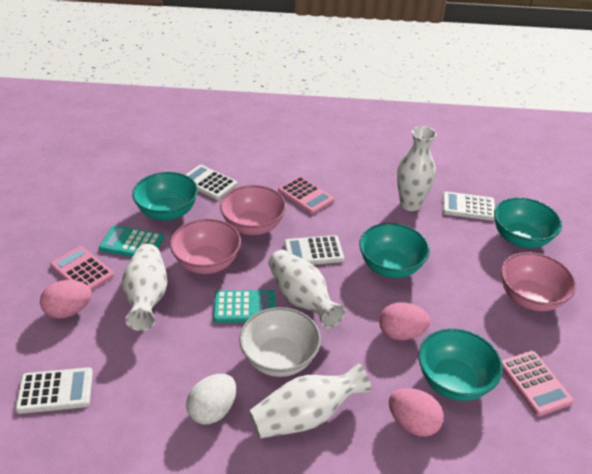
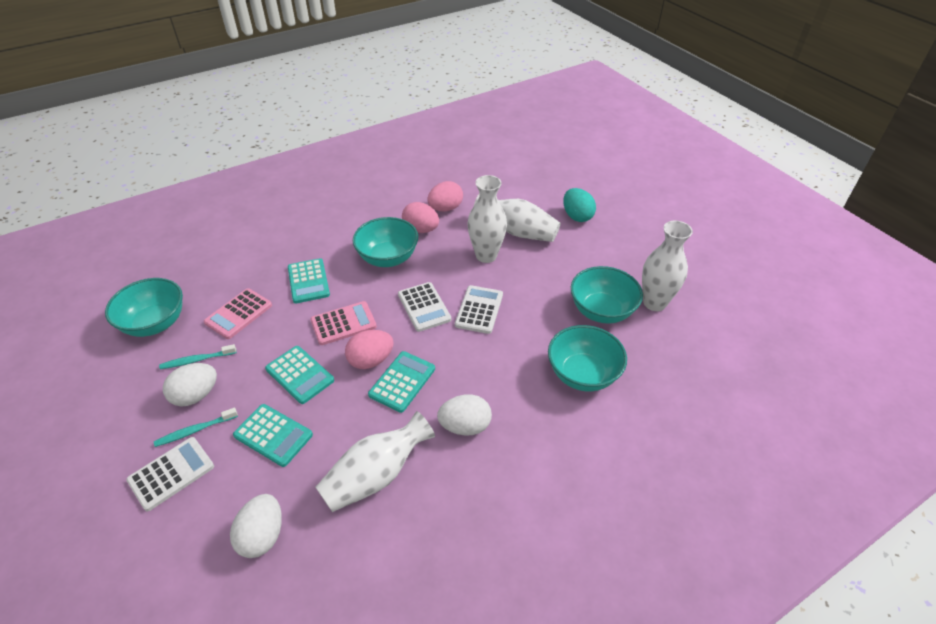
pink bowl: 3 -> 0
pink calculator: 3 -> 2
turquoise calculator: 2 -> 4
turquoise egg: 0 -> 1
turquoise toothbrush: 0 -> 2
white bowl: 1 -> 0
white calculator: 4 -> 3
white egg: 1 -> 3

